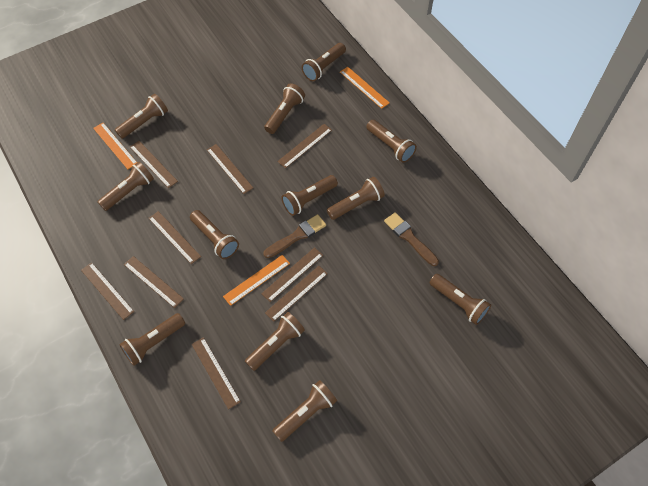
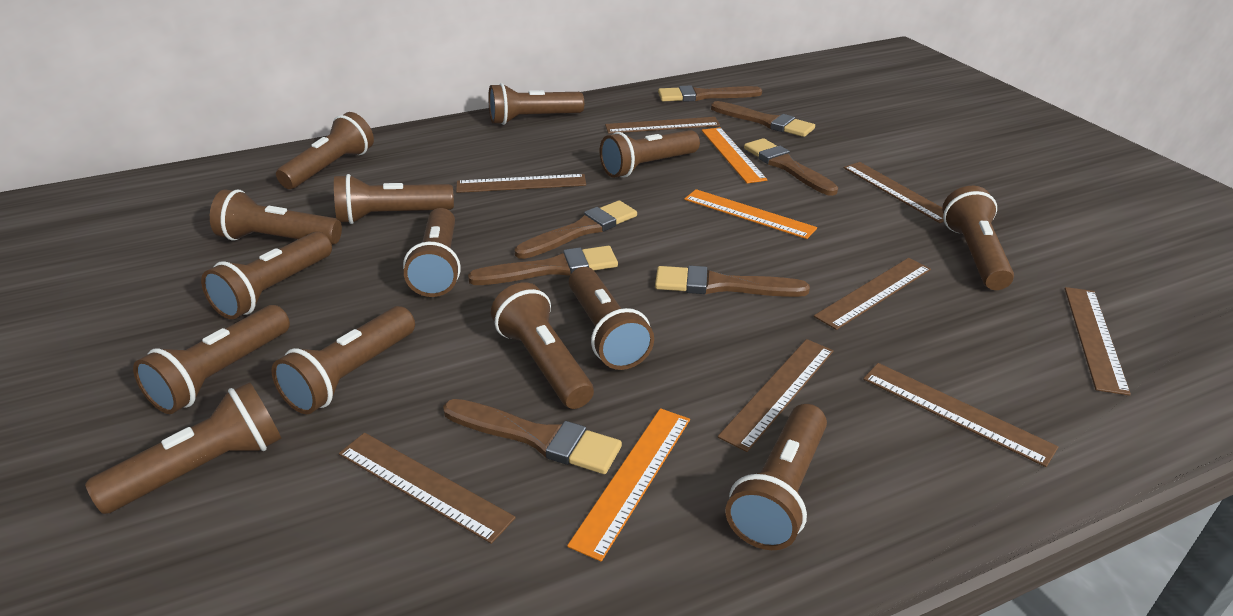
brown brush: 2 -> 7
brown flashlight: 12 -> 14
brown ruler: 9 -> 8

